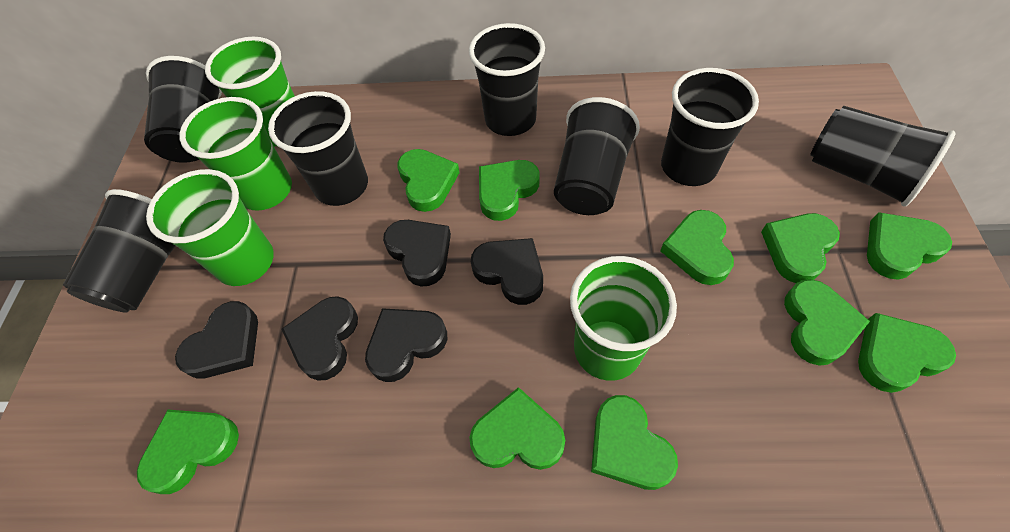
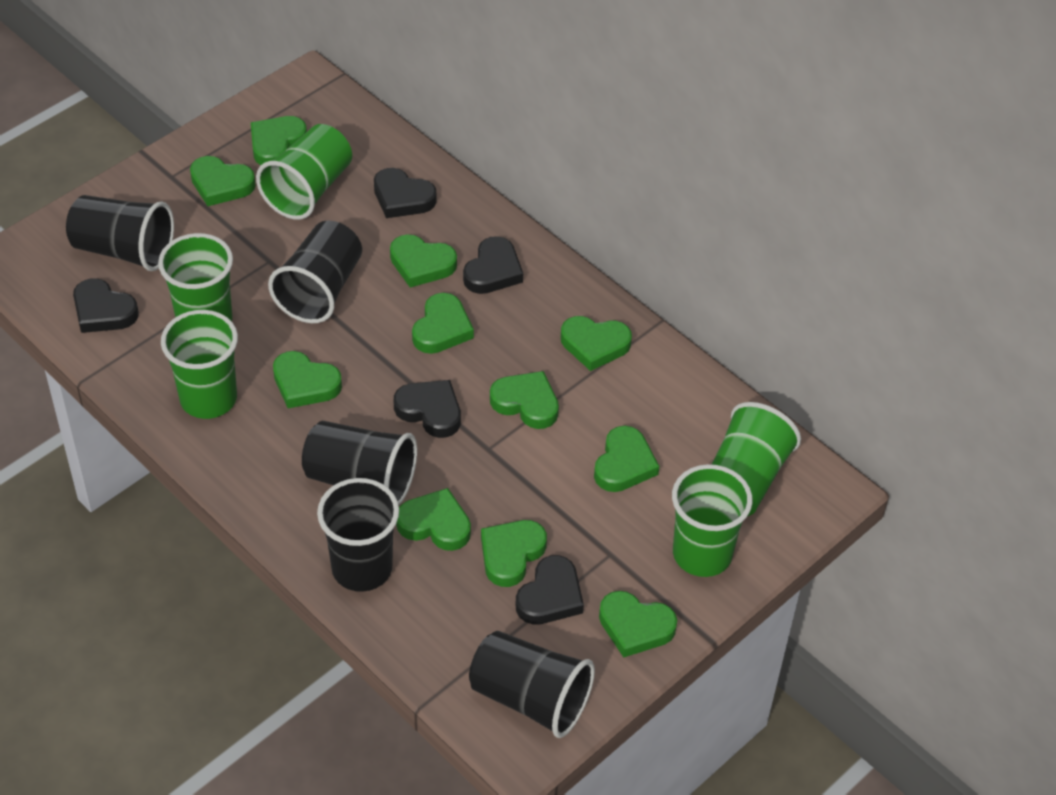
black cup: 7 -> 5
green cup: 4 -> 5
green heart: 10 -> 11

